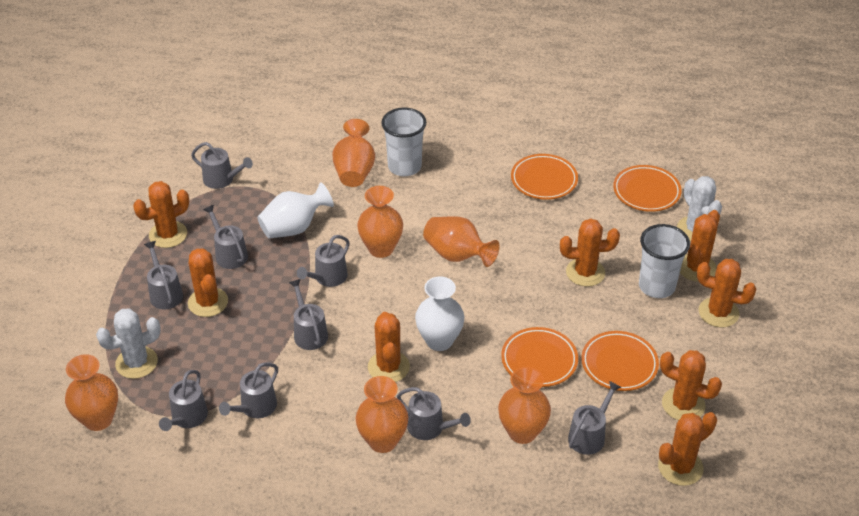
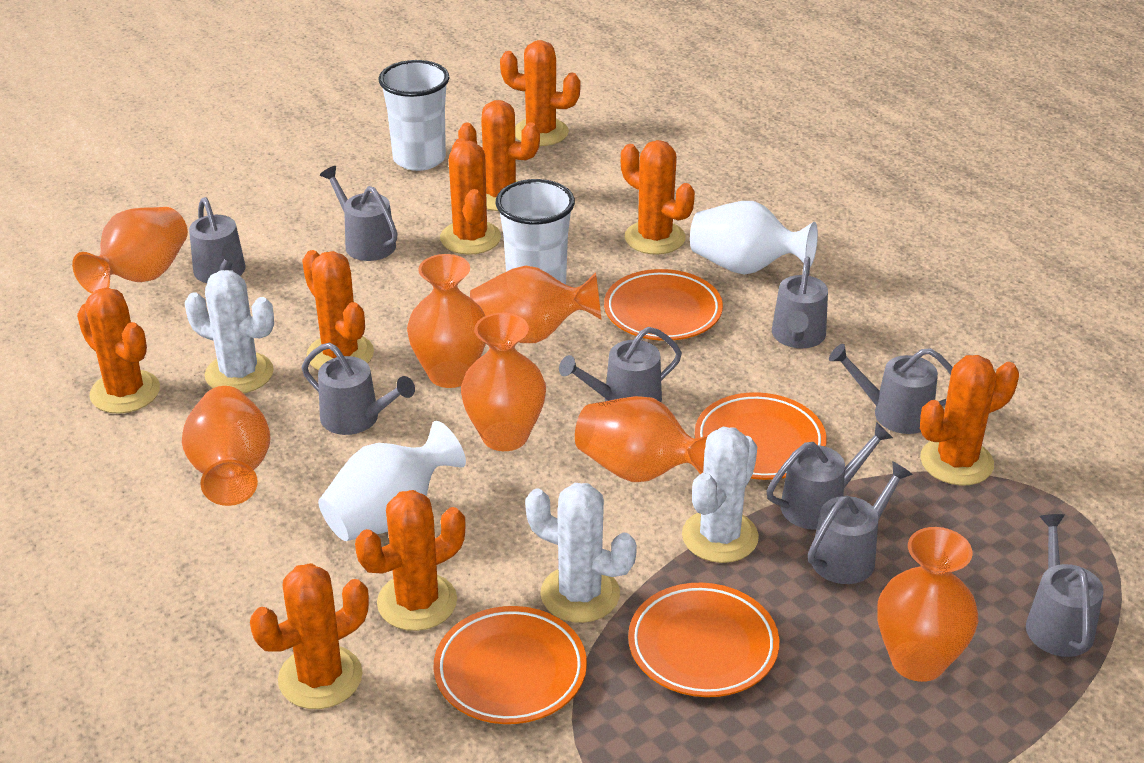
orange cactus: 8 -> 9
orange vase: 6 -> 7
white cactus: 2 -> 3

